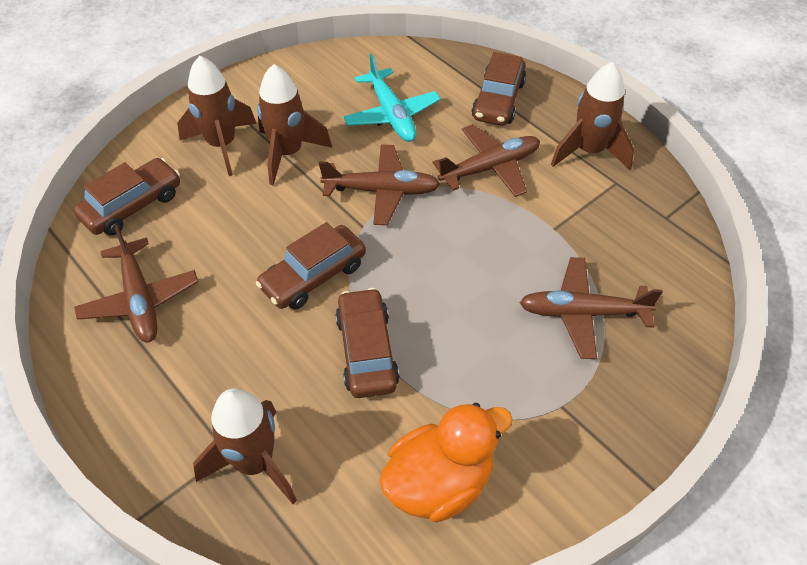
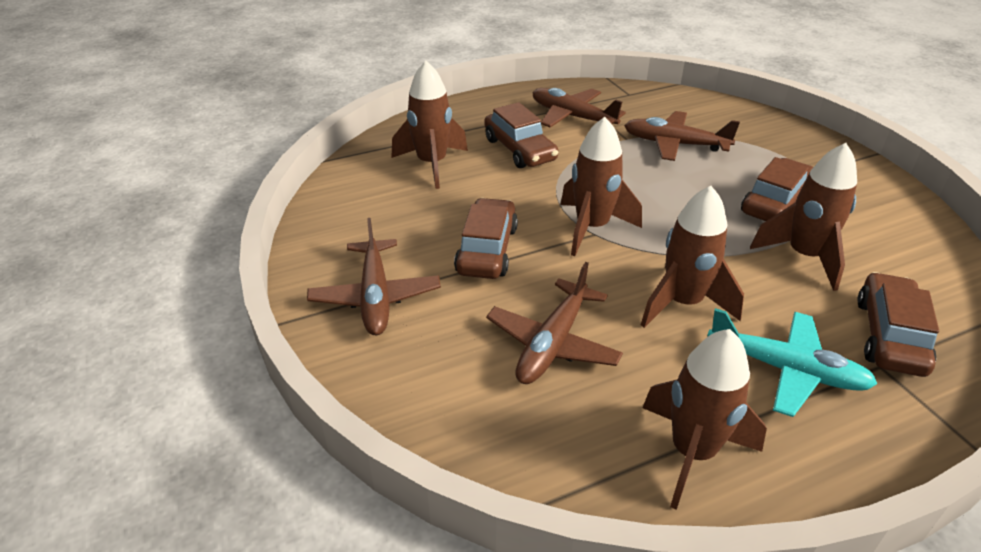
brown rocket: 4 -> 5
orange duck: 1 -> 0

